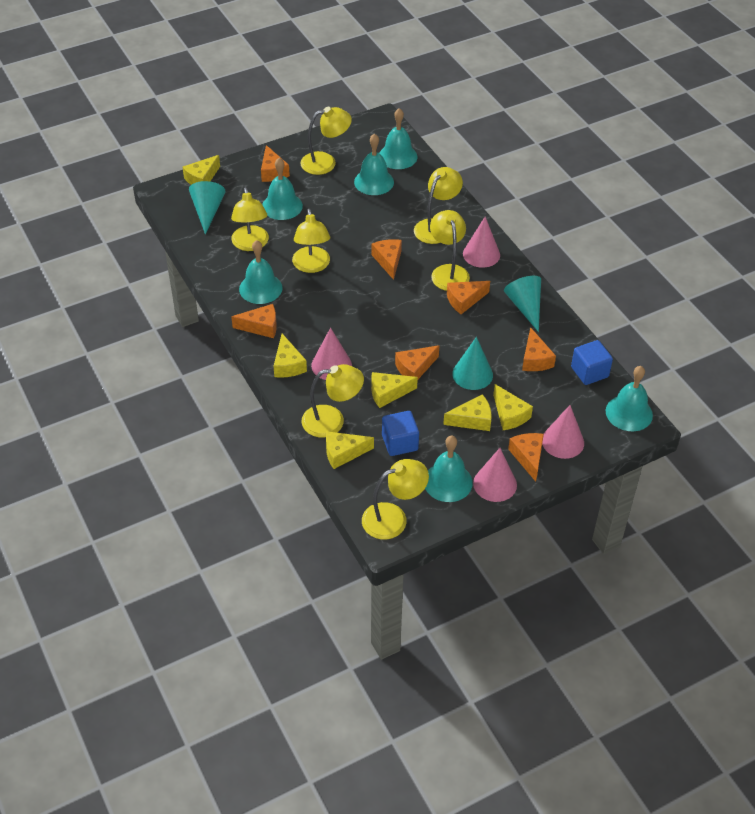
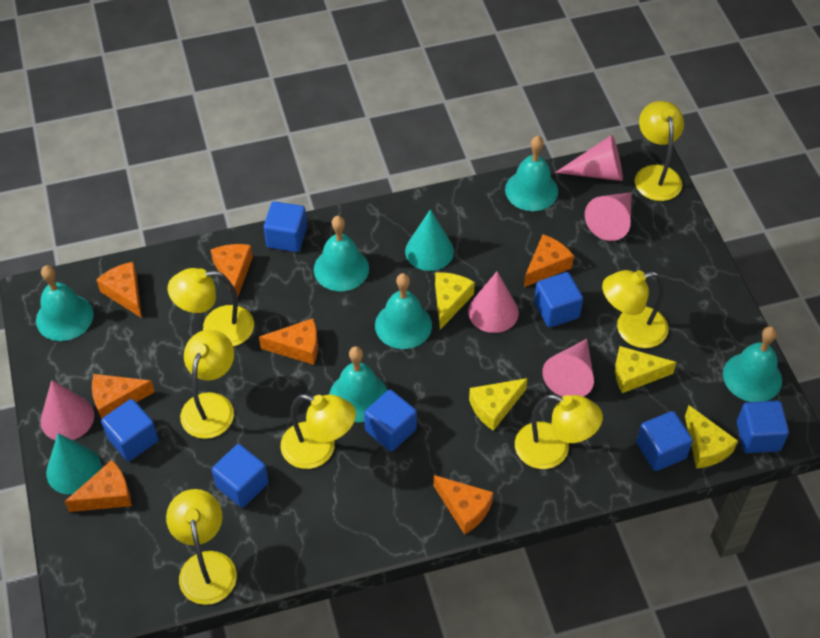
blue cube: 2 -> 7
pink cone: 4 -> 5
turquoise cone: 3 -> 2
yellow cheese: 6 -> 4

